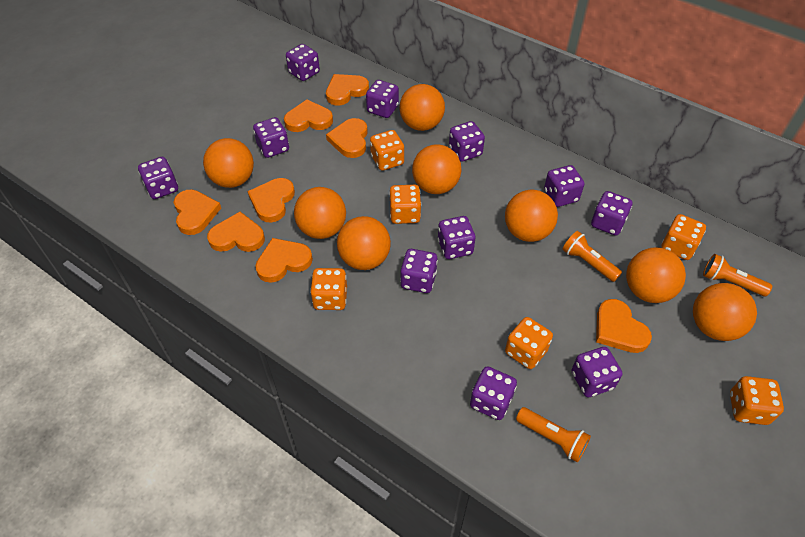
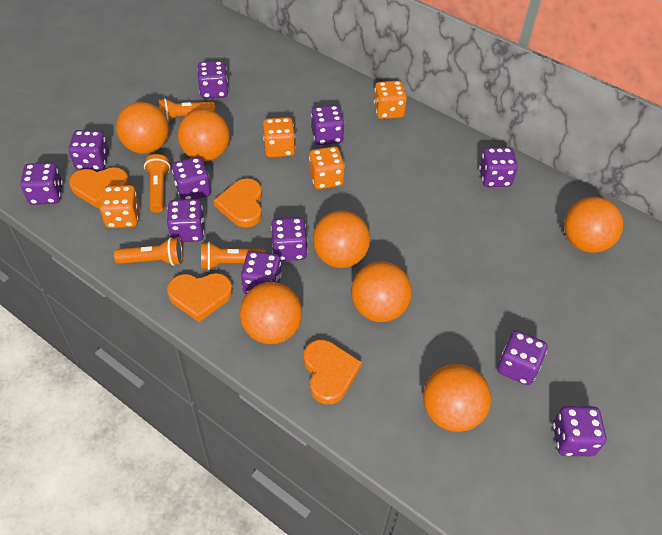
orange ball: 8 -> 7
orange dice: 6 -> 4
orange flashlight: 3 -> 4
orange heart: 8 -> 4

